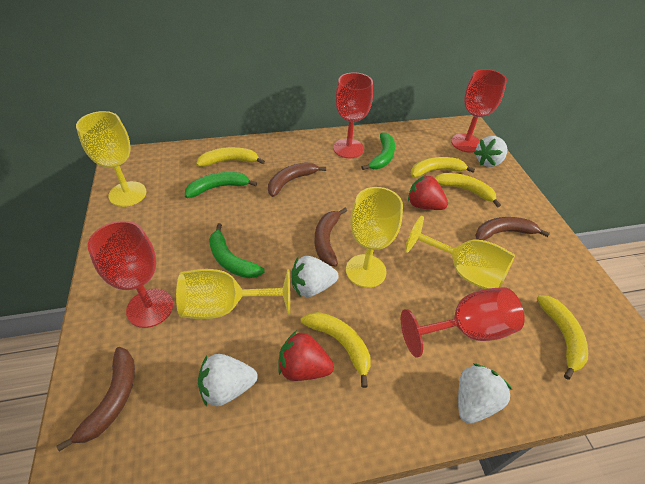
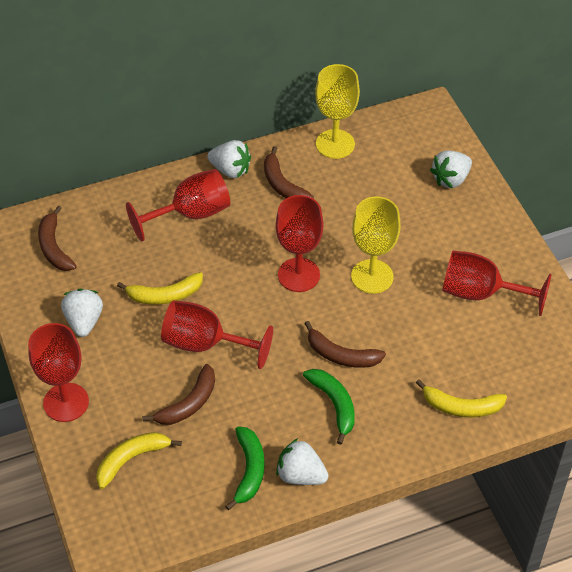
green banana: 3 -> 2
red goblet: 4 -> 5
red strawberry: 2 -> 0
yellow banana: 5 -> 3
yellow goblet: 4 -> 2

